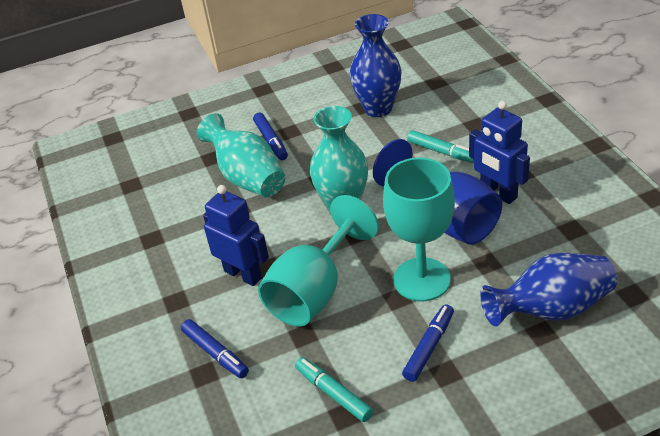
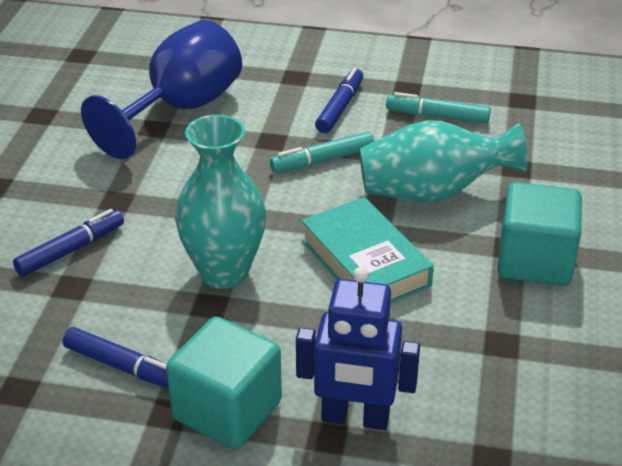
blue robot: 2 -> 1
blue vase: 2 -> 0
turquoise book: 0 -> 1
turquoise cube: 0 -> 2
turquoise goblet: 2 -> 0

